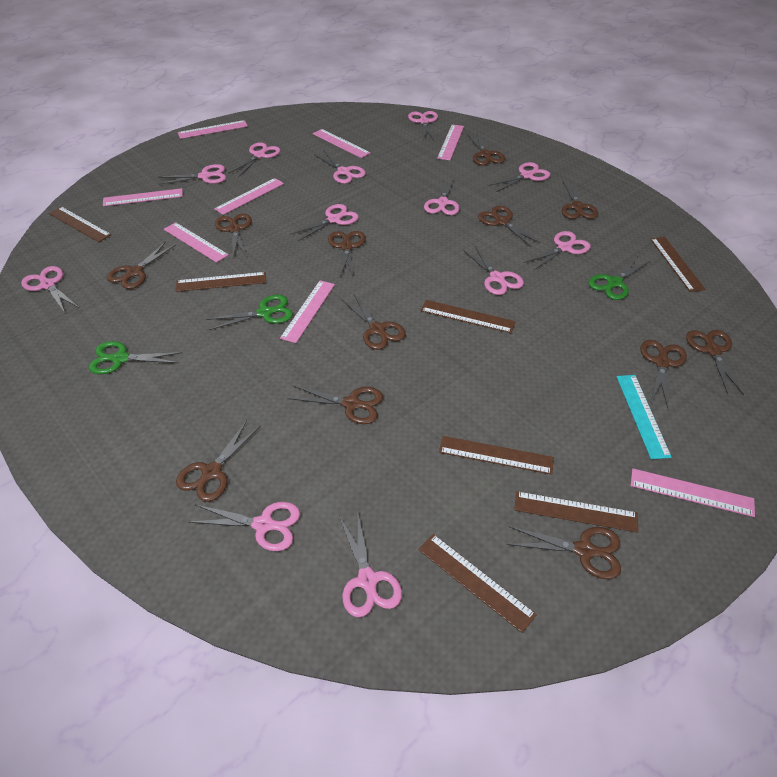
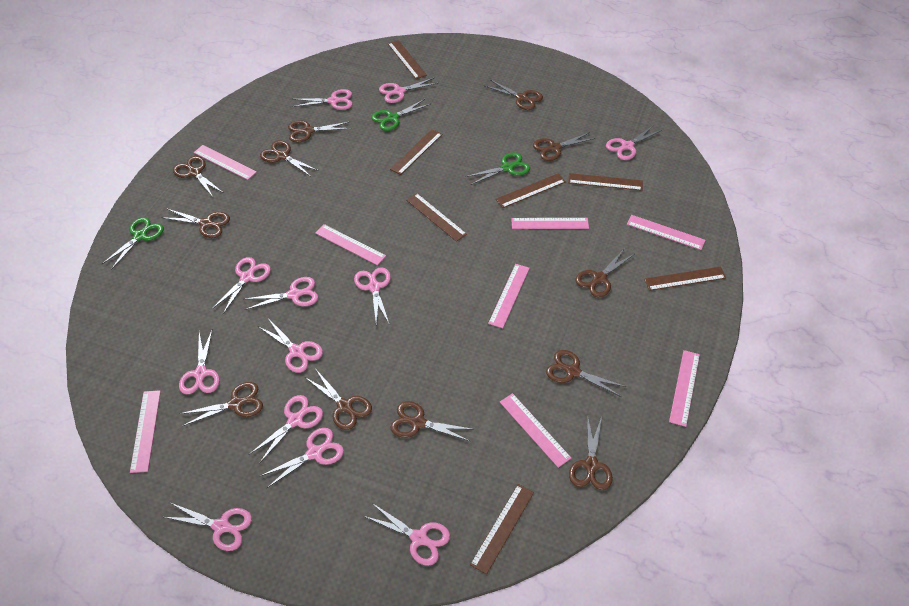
turquoise ruler: 1 -> 0

